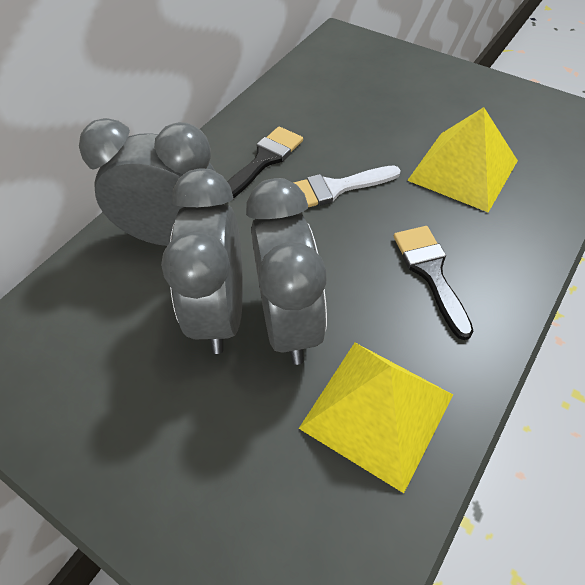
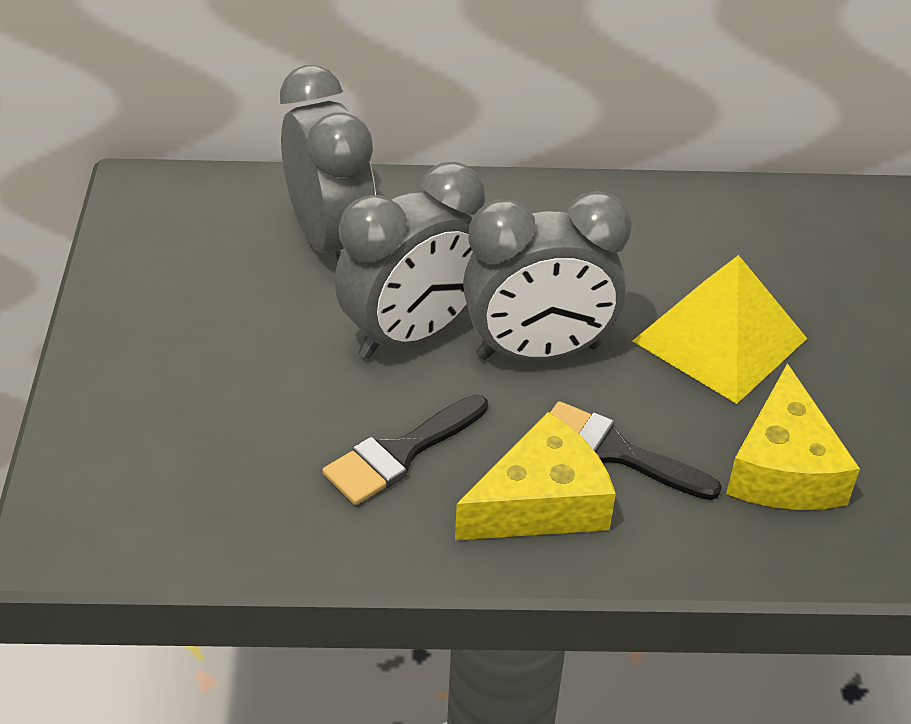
white brush: 1 -> 0
yellow cheese: 0 -> 2
yellow pyramid: 2 -> 1

